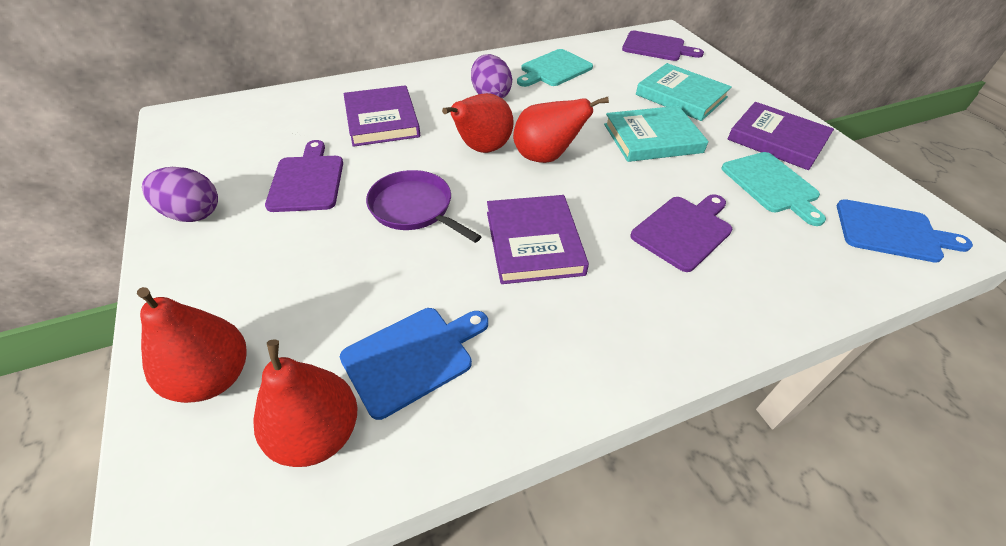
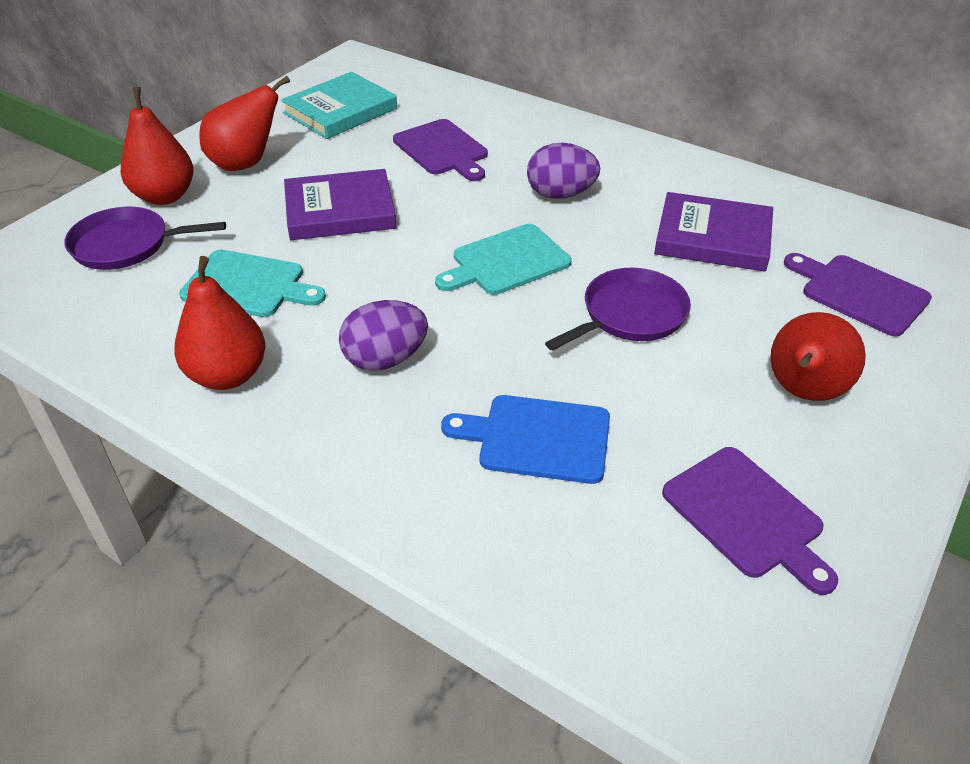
blue cutting board: 2 -> 1
purple book: 3 -> 2
purple pan: 1 -> 2
turquoise book: 2 -> 1

